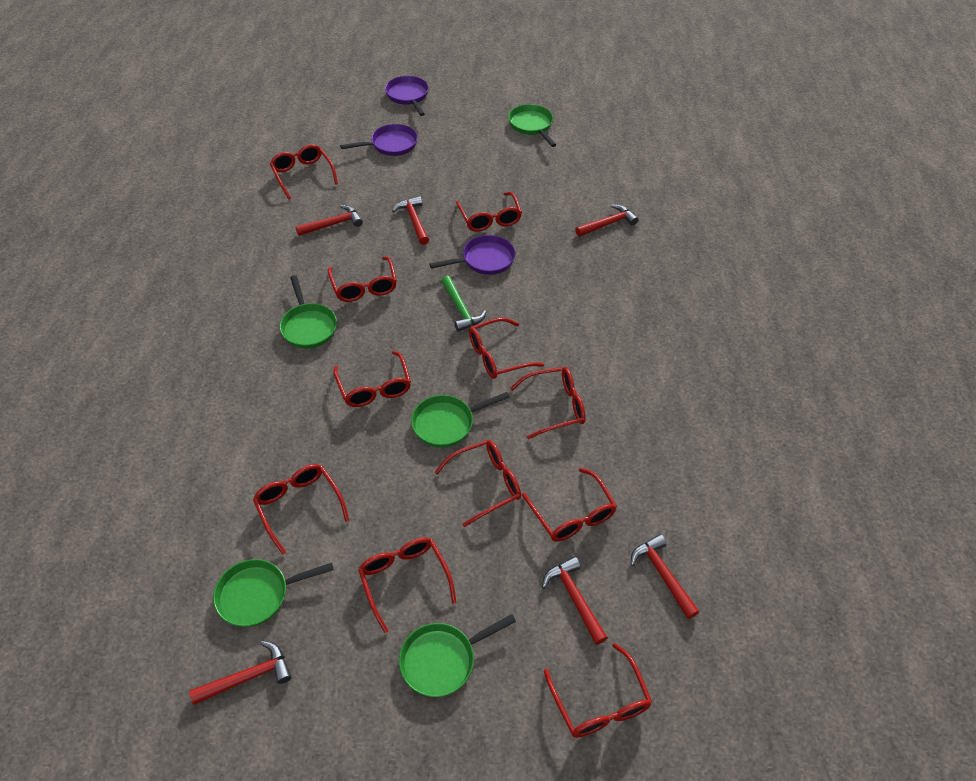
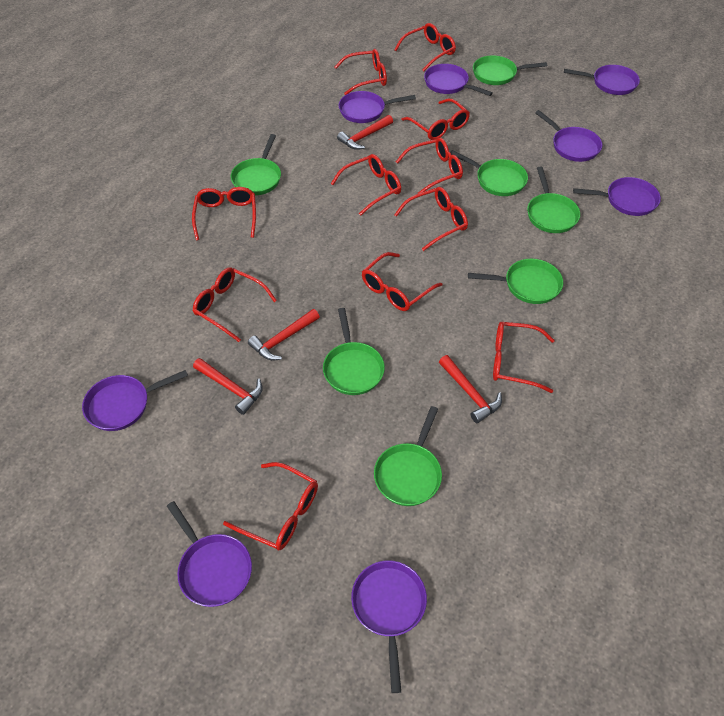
green hammer: 1 -> 0
green pan: 5 -> 7
purple pan: 3 -> 8
red hammer: 6 -> 4

